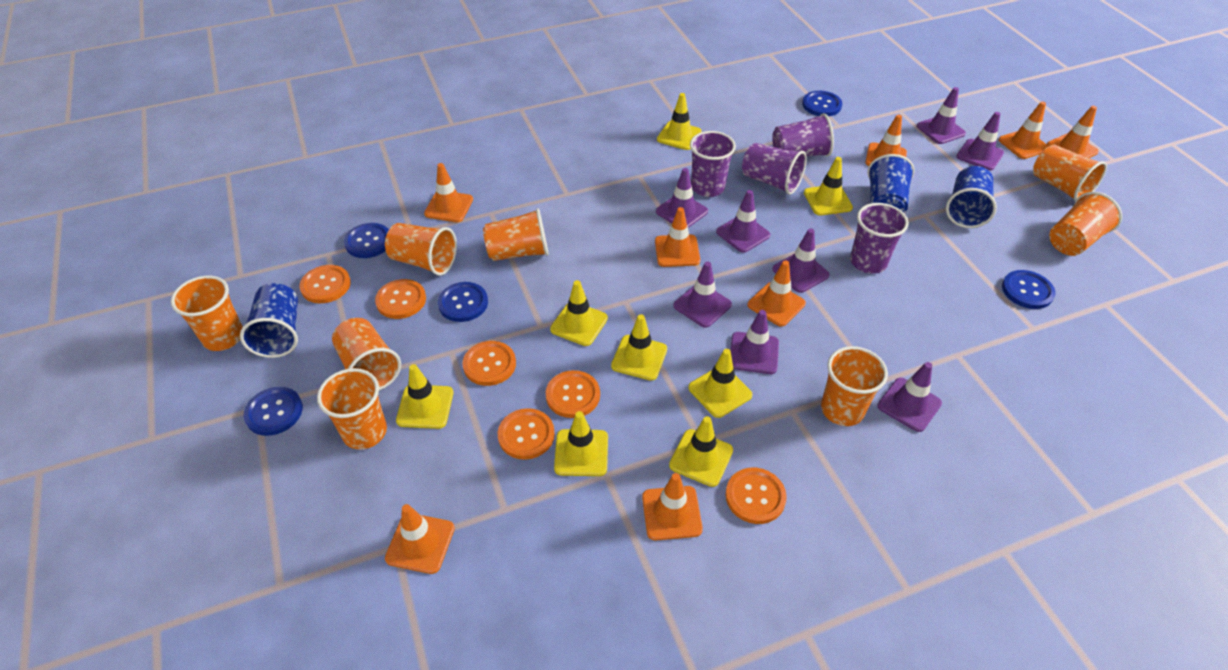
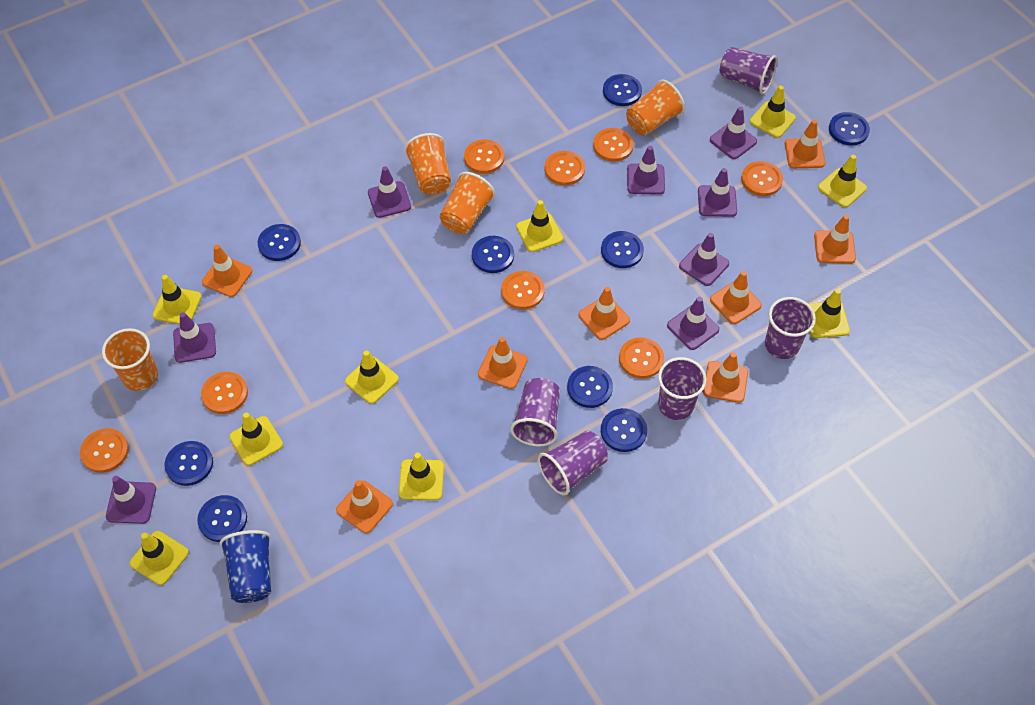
blue button: 5 -> 9
blue cup: 3 -> 1
orange button: 6 -> 8
orange cup: 8 -> 4
purple cup: 4 -> 5
yellow traffic cone: 8 -> 9

